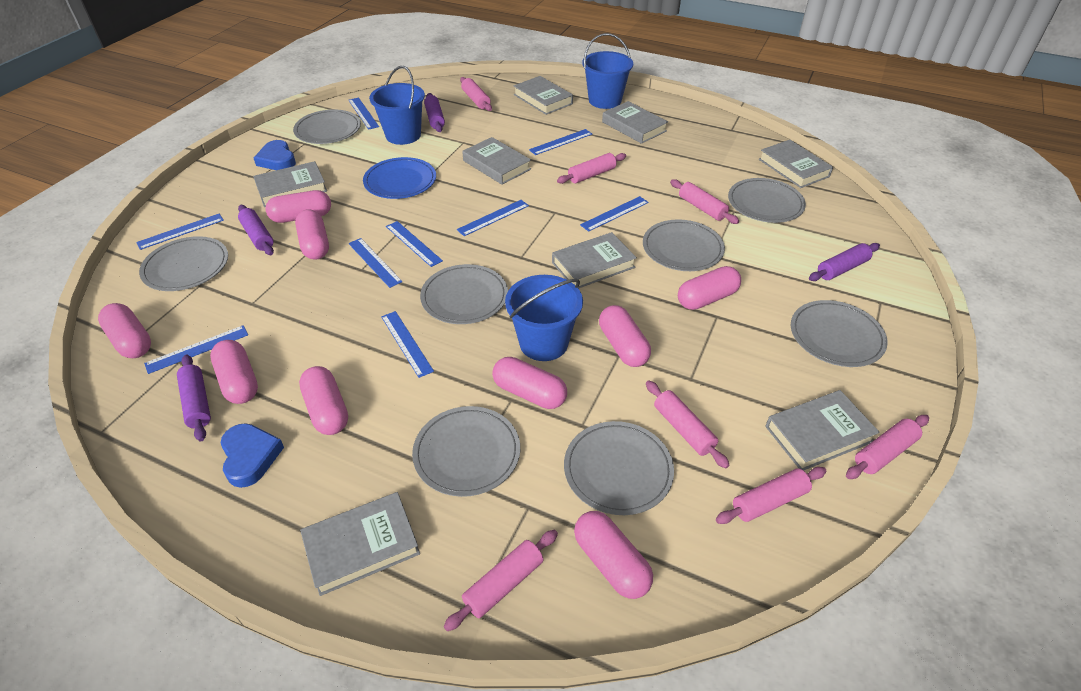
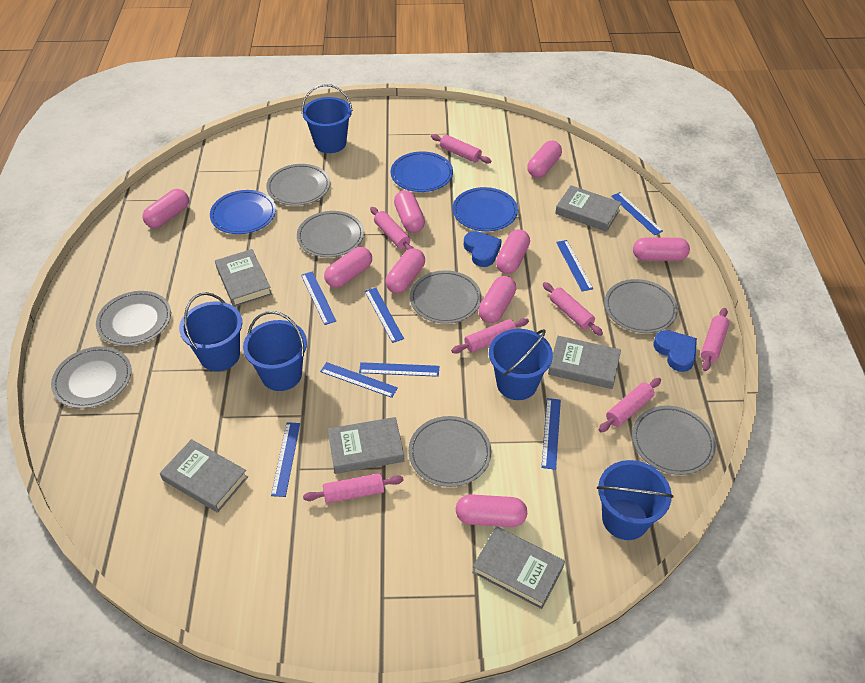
blue bucket: 3 -> 5
blue plate: 1 -> 3
blue ruler: 9 -> 8
grey book: 8 -> 6
purple rolling pin: 4 -> 0

